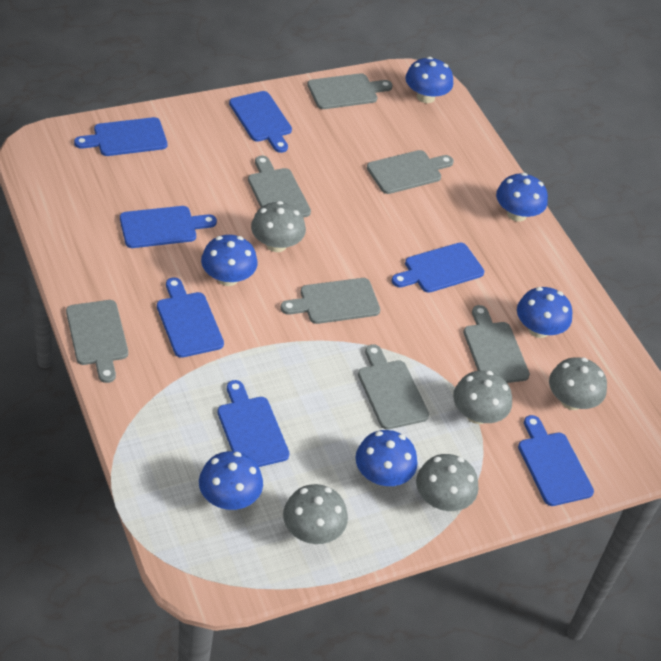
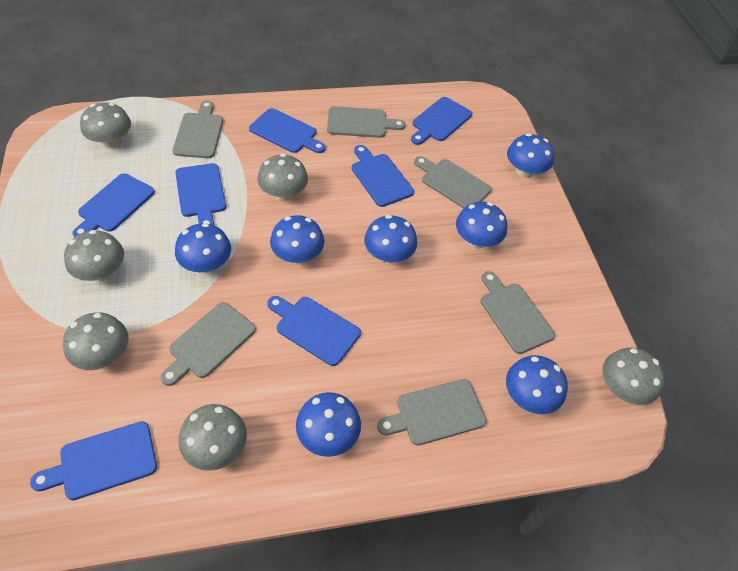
blue mushroom: 6 -> 7
grey cutting board: 7 -> 6
grey mushroom: 5 -> 6

